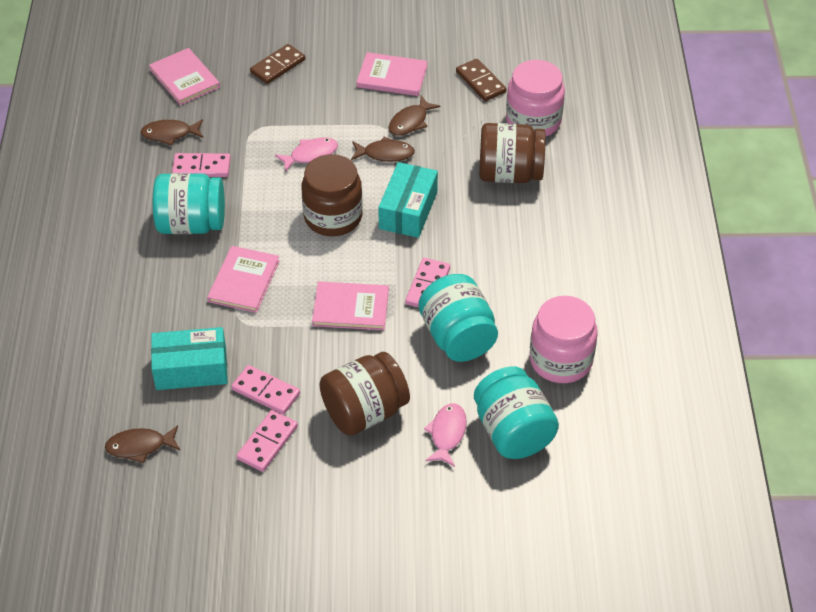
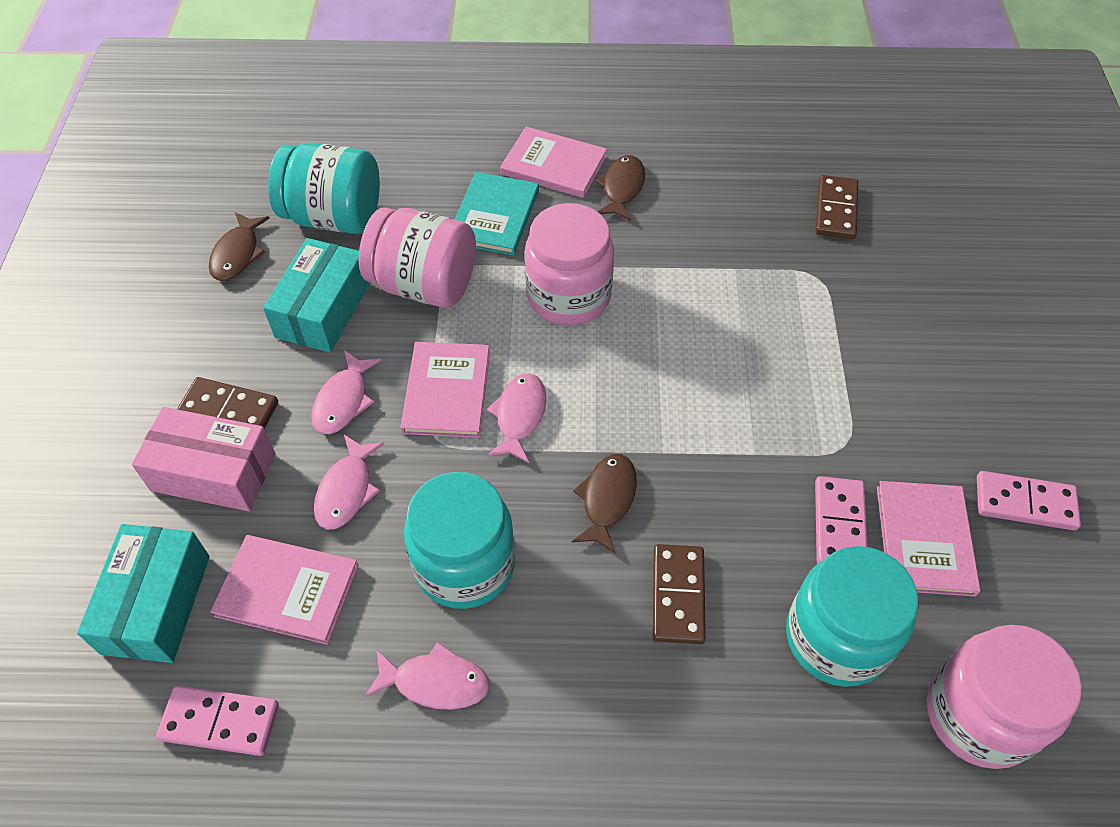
brown domino: 2 -> 3
brown fish: 4 -> 3
brown jar: 3 -> 0
pink box: 0 -> 1
pink domino: 4 -> 3
pink fish: 2 -> 4
pink jar: 2 -> 3
turquoise book: 0 -> 1

